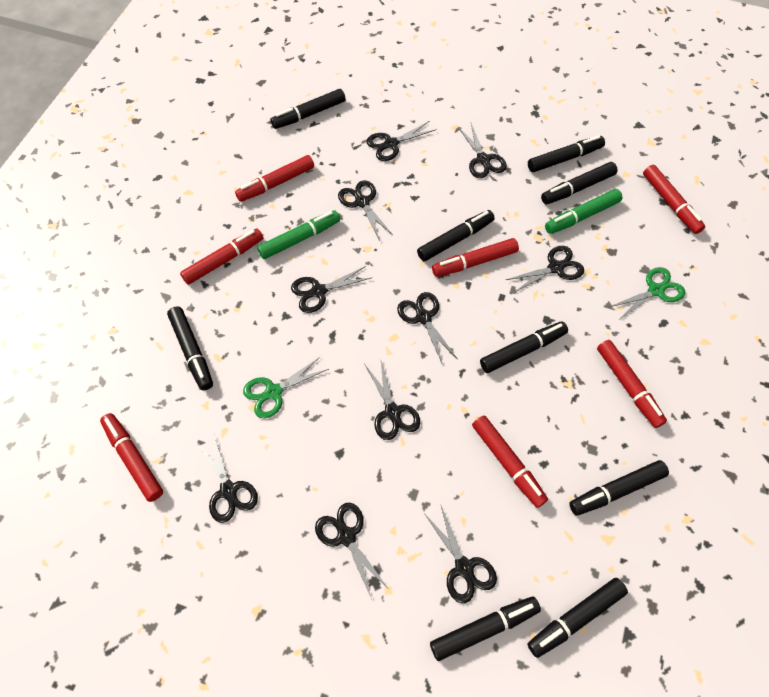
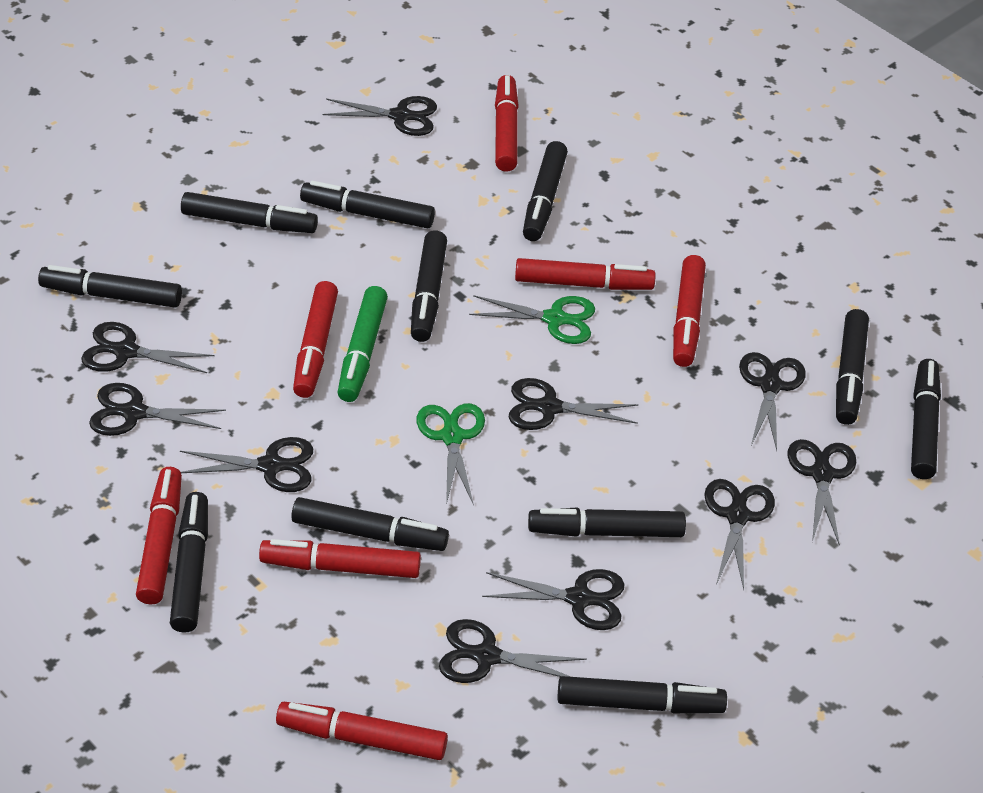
black marker: 9 -> 11
green marker: 2 -> 1

